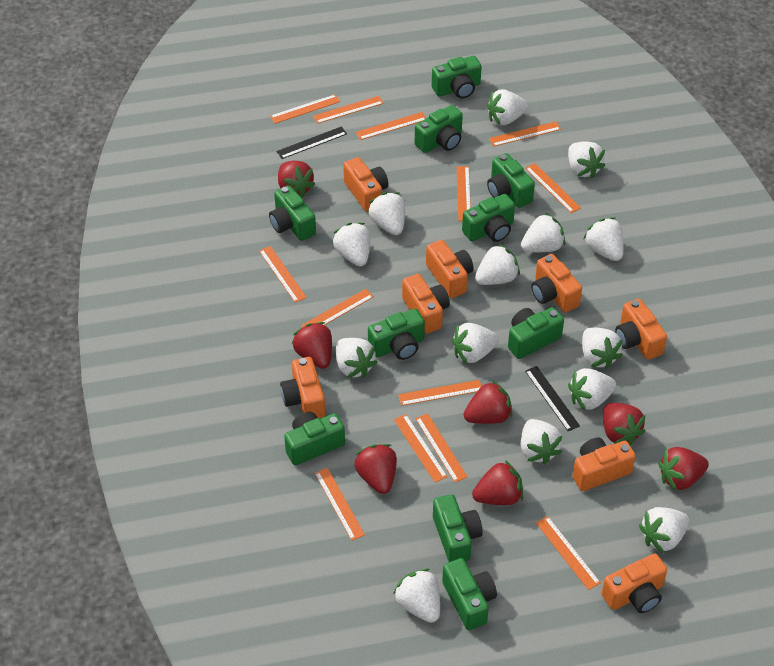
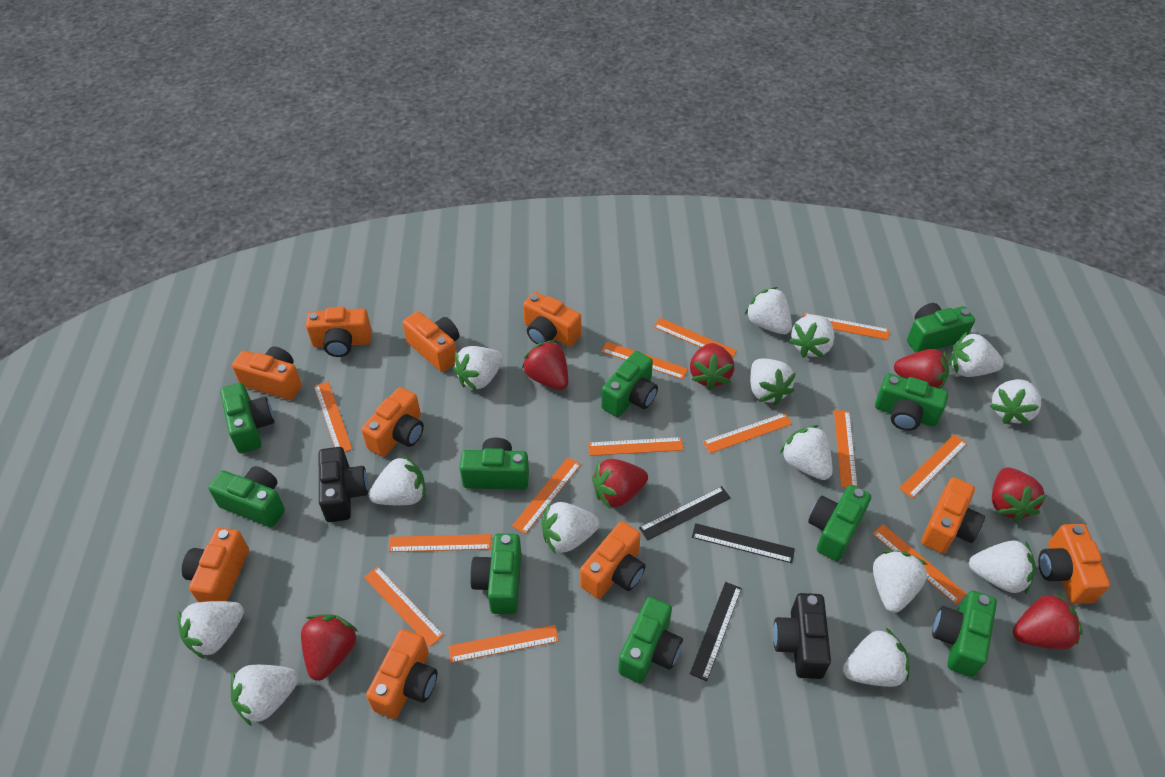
black camera: 0 -> 2
black ruler: 2 -> 3
orange camera: 8 -> 10

